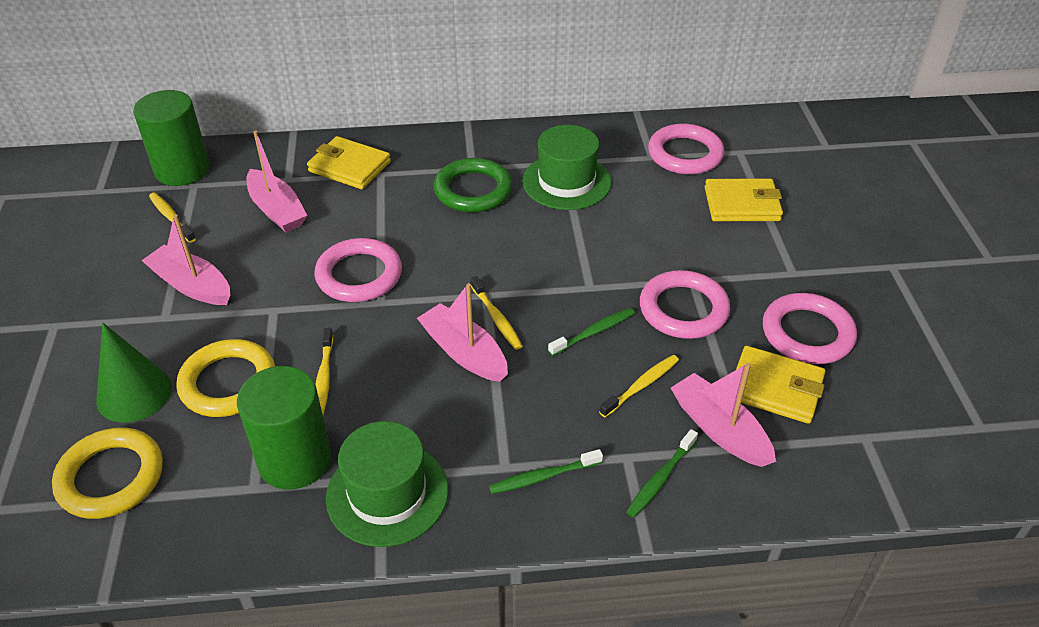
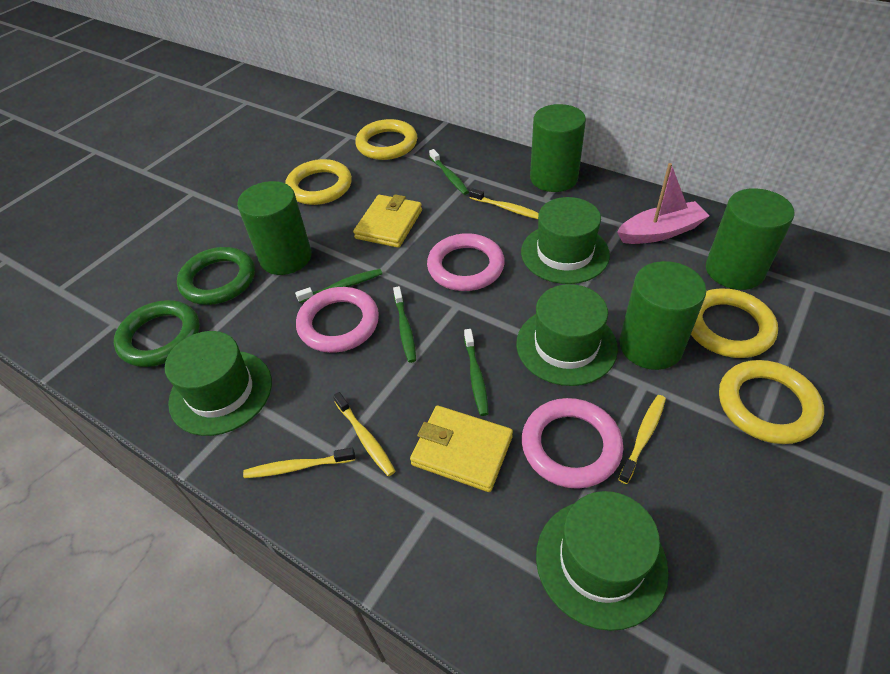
green cone: 1 -> 0
green cylinder: 2 -> 4
green hat: 2 -> 4
green ring: 1 -> 2
green toothbrush: 3 -> 4
pink boat: 4 -> 1
pink ring: 4 -> 3
yellow ring: 2 -> 4
yellow wallet: 3 -> 2

